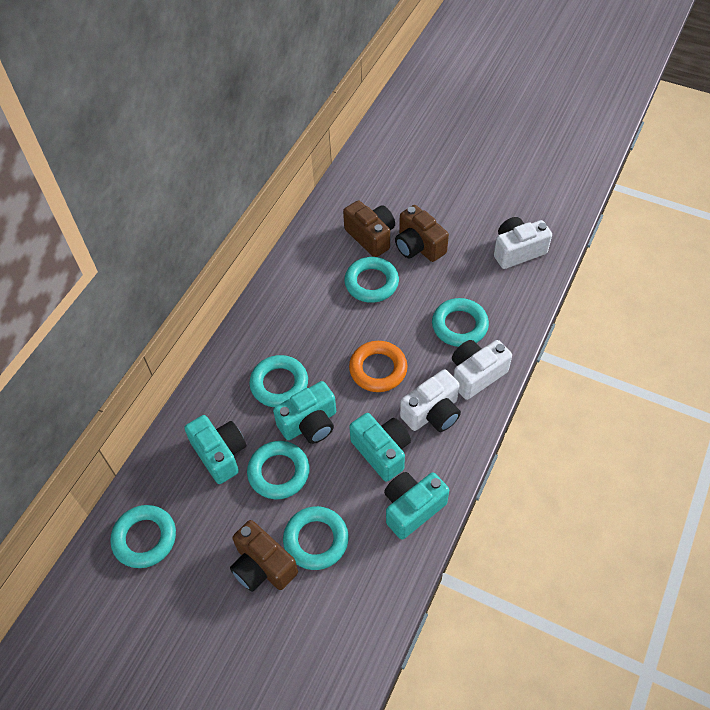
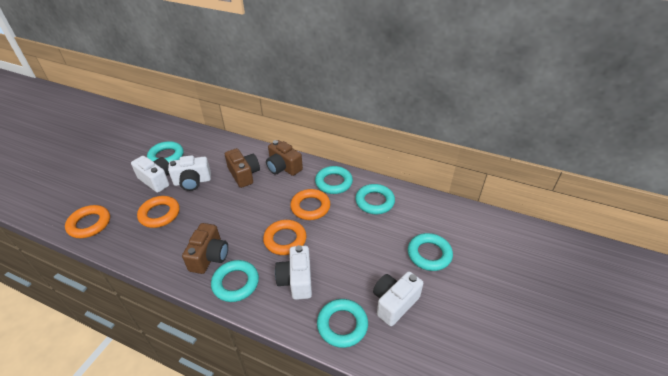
orange ring: 1 -> 4
turquoise camera: 4 -> 0
white camera: 3 -> 4

